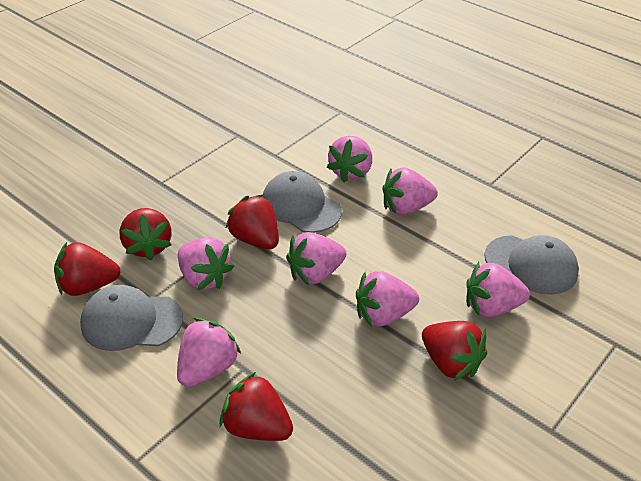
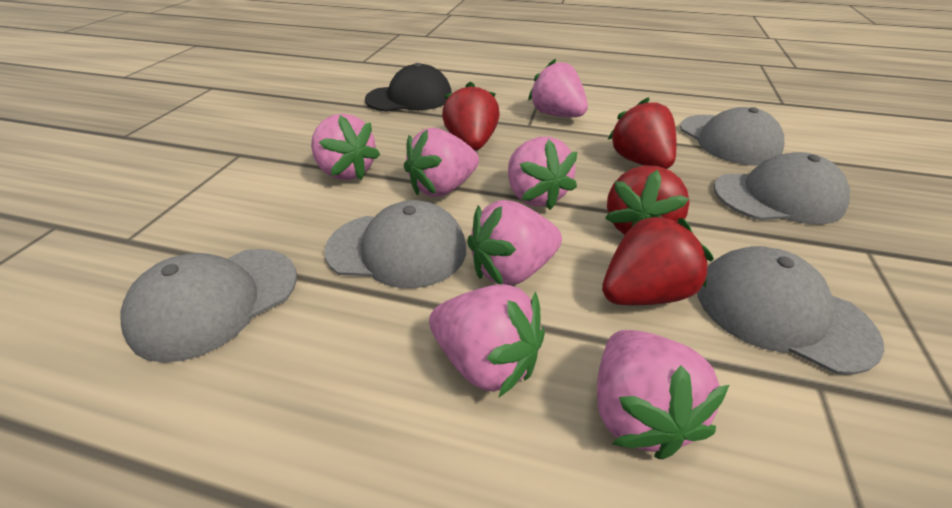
black cap: 0 -> 1
grey cap: 3 -> 5
red strawberry: 5 -> 4

